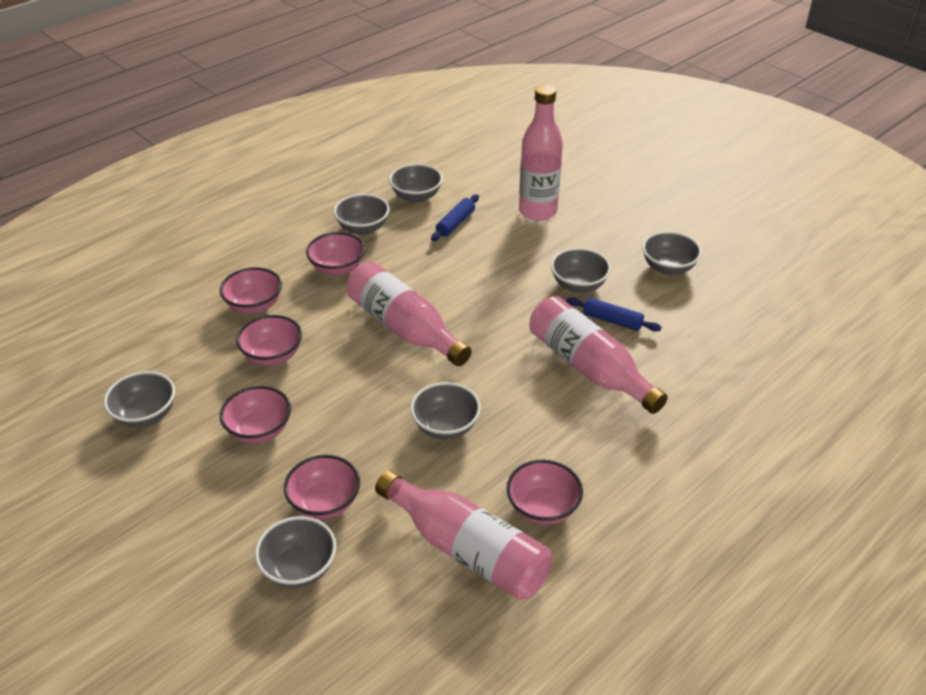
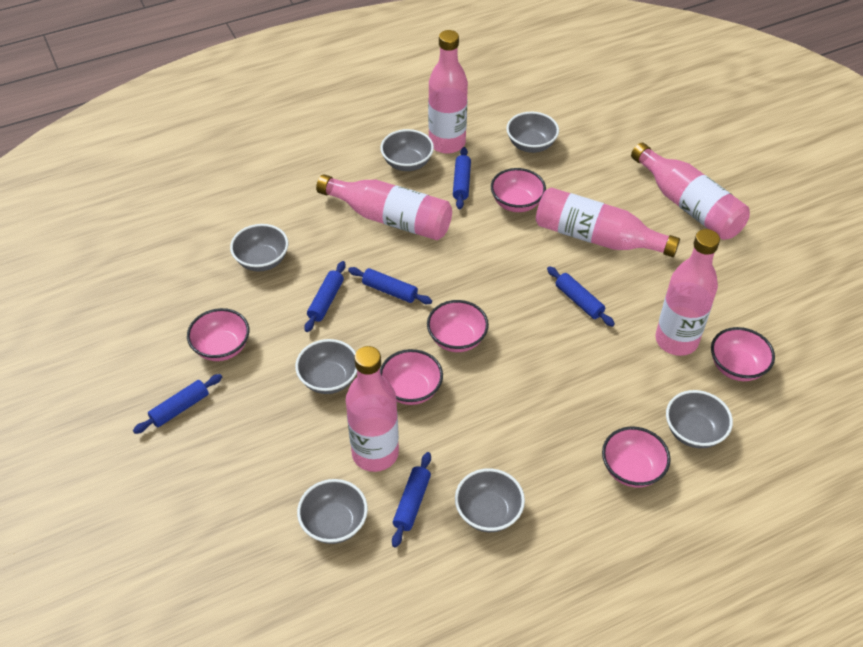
blue rolling pin: 2 -> 6
pink bottle: 4 -> 6

